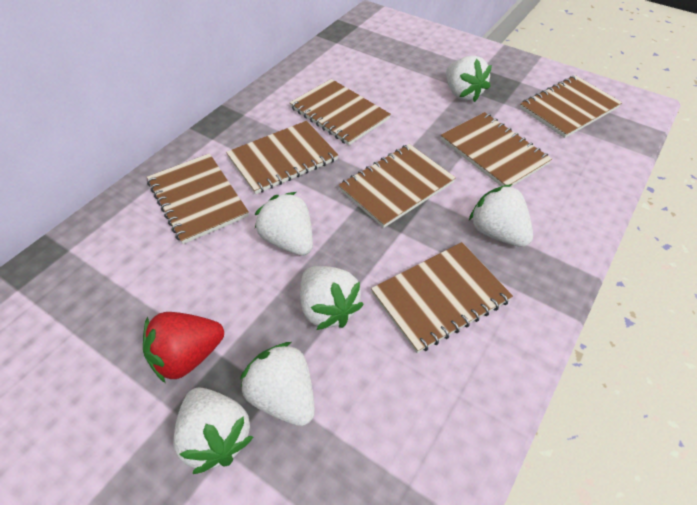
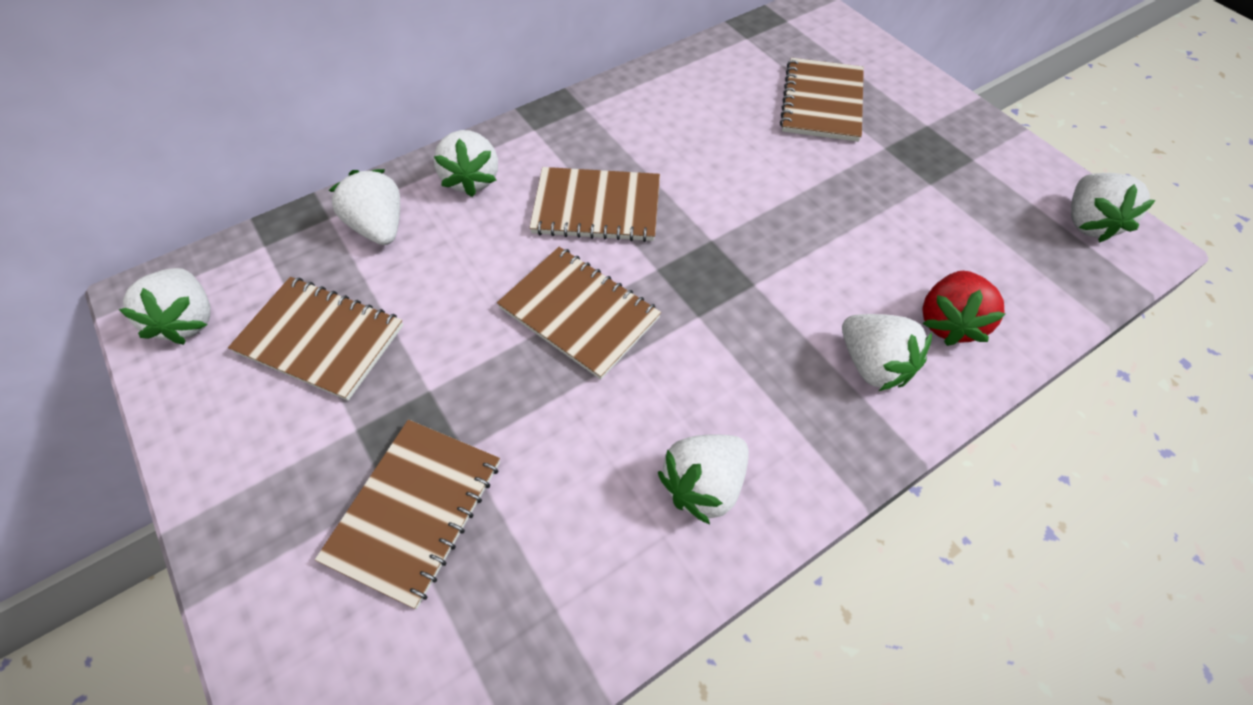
brown notebook: 7 -> 5

